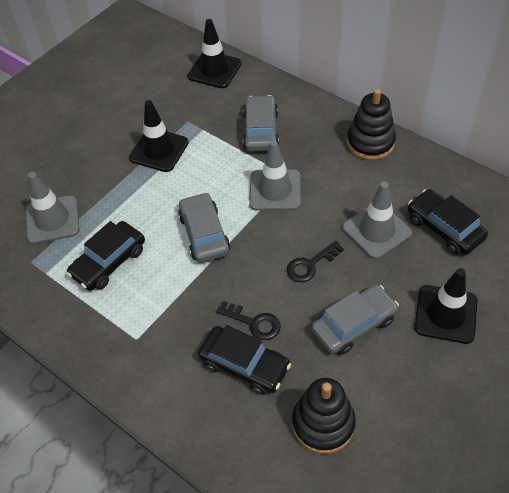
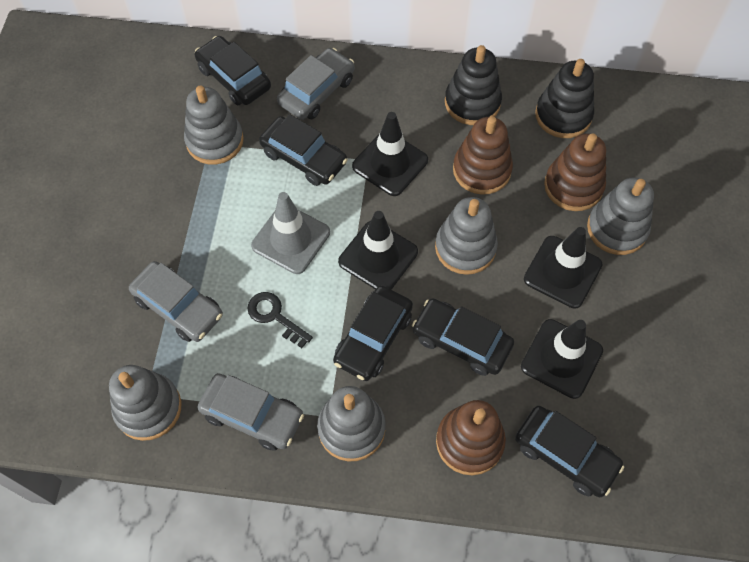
black car: 3 -> 5
black key: 2 -> 1
black traffic cone: 3 -> 4
brown stacking toy: 0 -> 3
grey stacking toy: 0 -> 5
grey traffic cone: 3 -> 1

